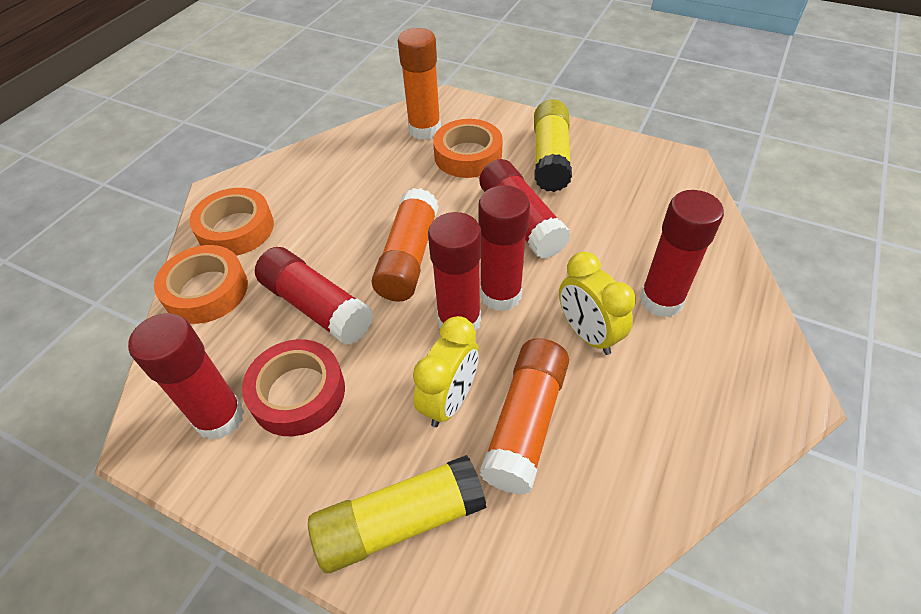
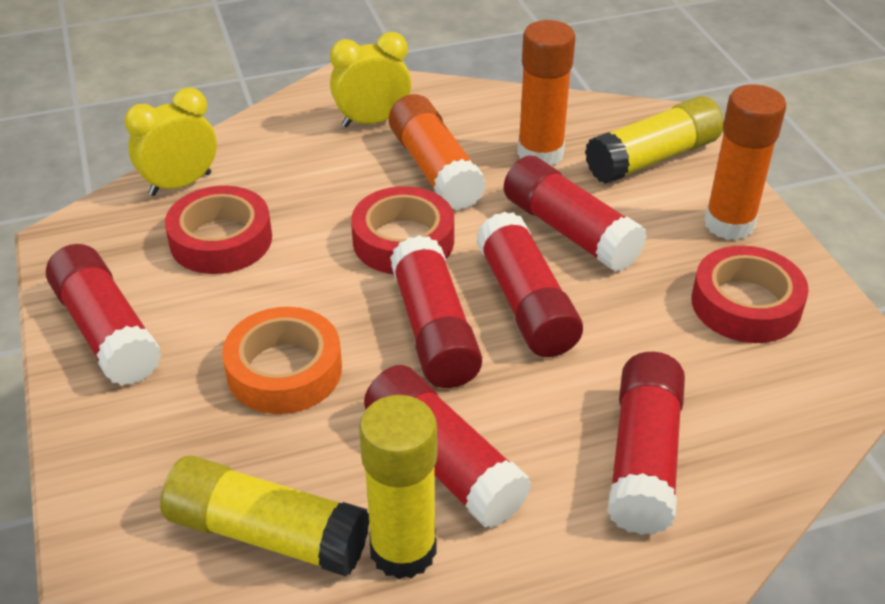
orange tape: 3 -> 1
red tape: 1 -> 3
yellow glue stick: 2 -> 3

